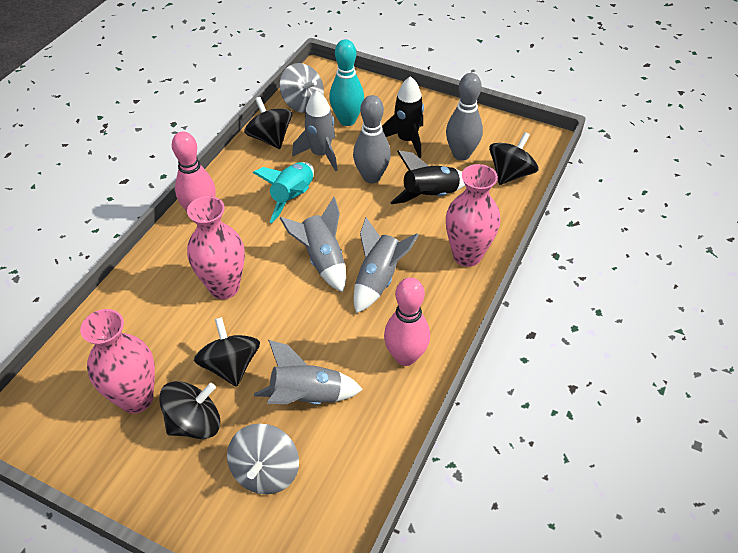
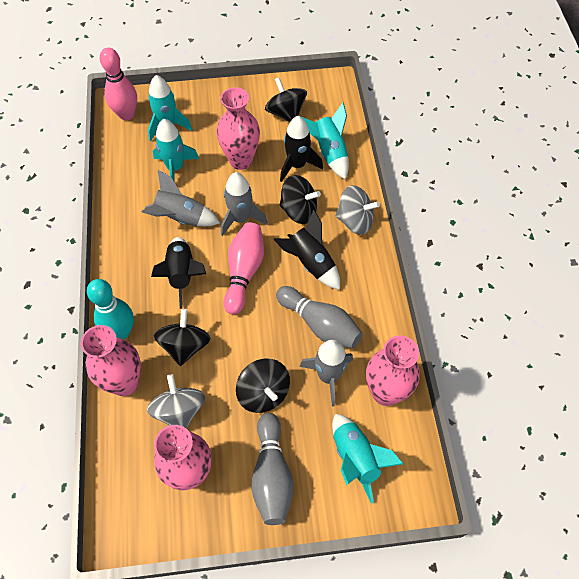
black rocket: 2 -> 3
grey rocket: 4 -> 3
pink vase: 3 -> 4
turquoise rocket: 1 -> 4

